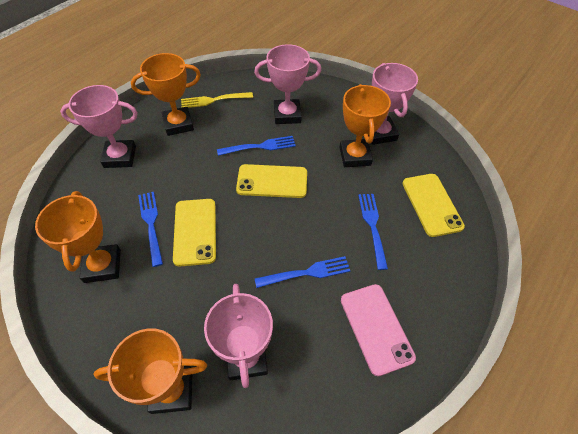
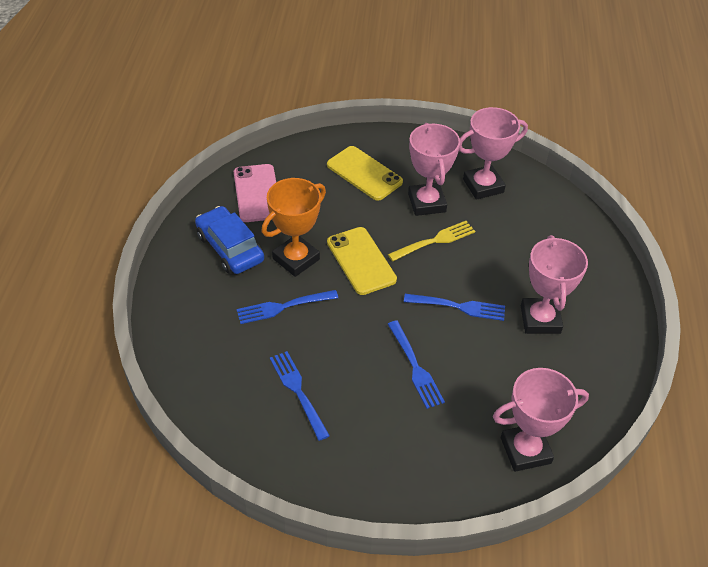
blue car: 0 -> 1
orange trophy: 4 -> 1
yellow phone: 3 -> 2

